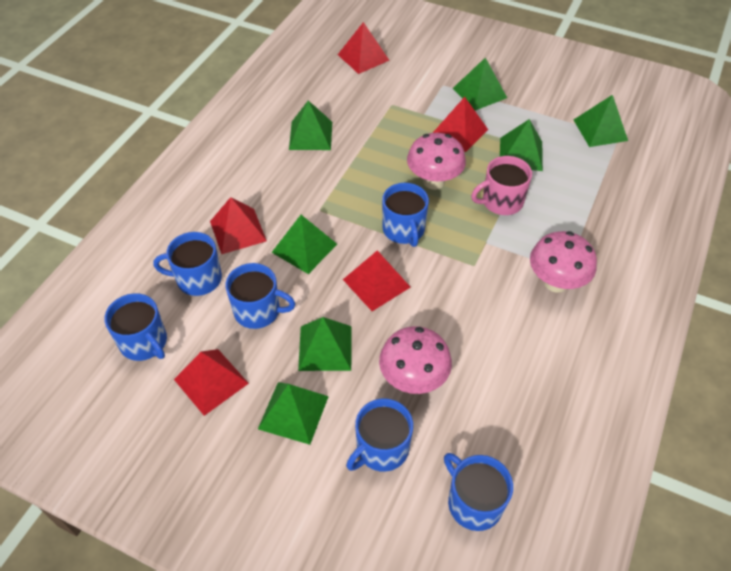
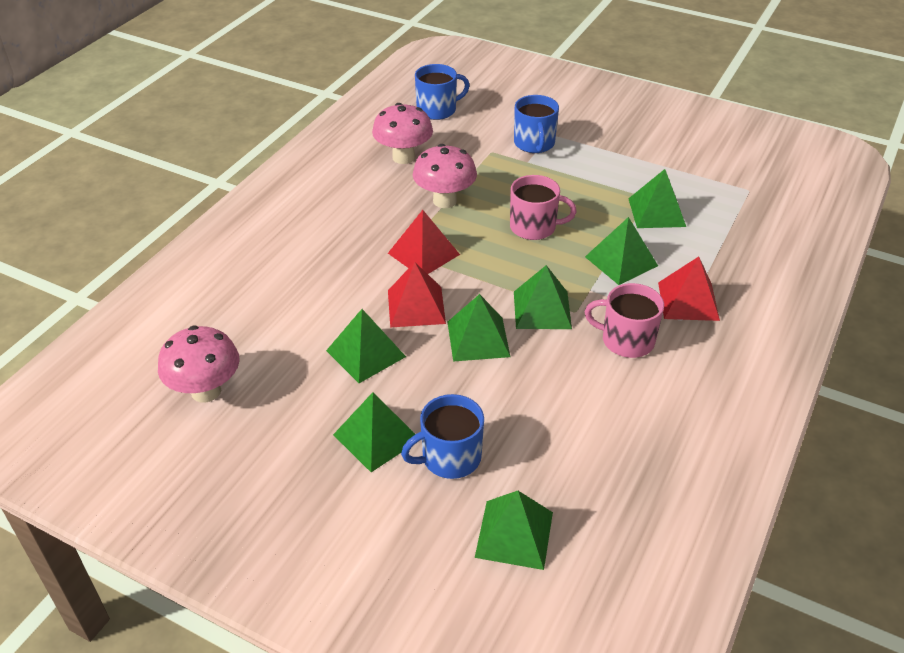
blue mug: 6 -> 3
pink mug: 1 -> 2
red pyramid: 5 -> 3

